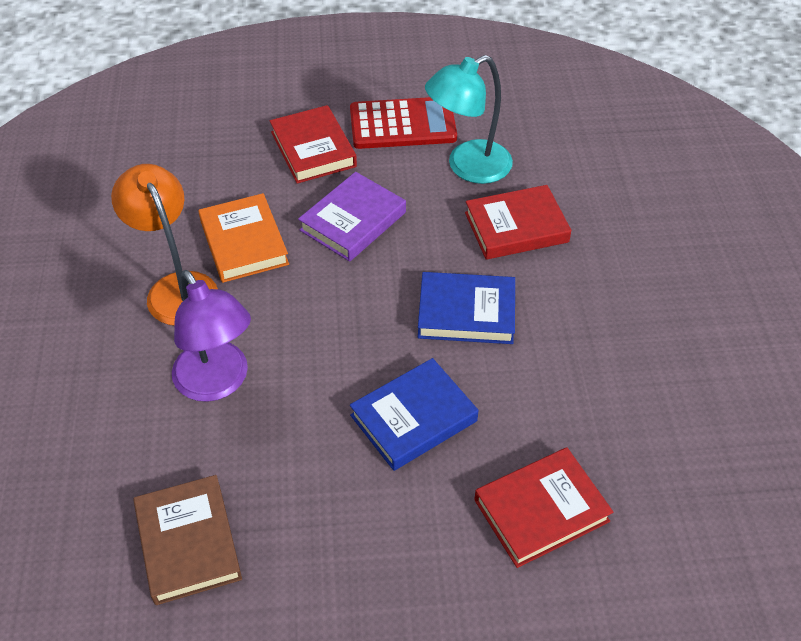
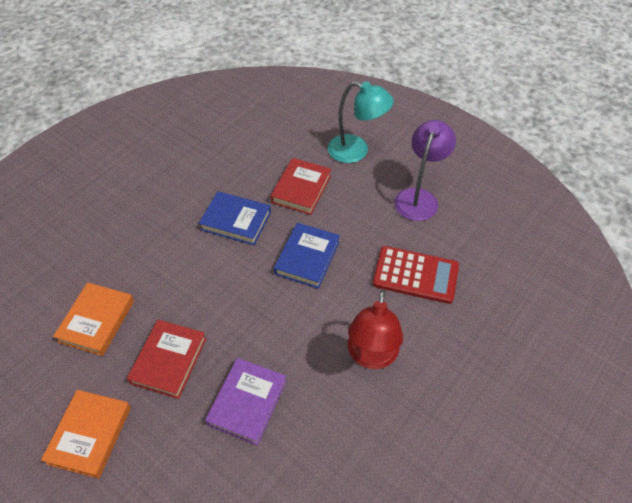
brown book: 1 -> 0
orange book: 1 -> 2
orange lamp: 1 -> 0
red book: 3 -> 2
red lamp: 0 -> 1

